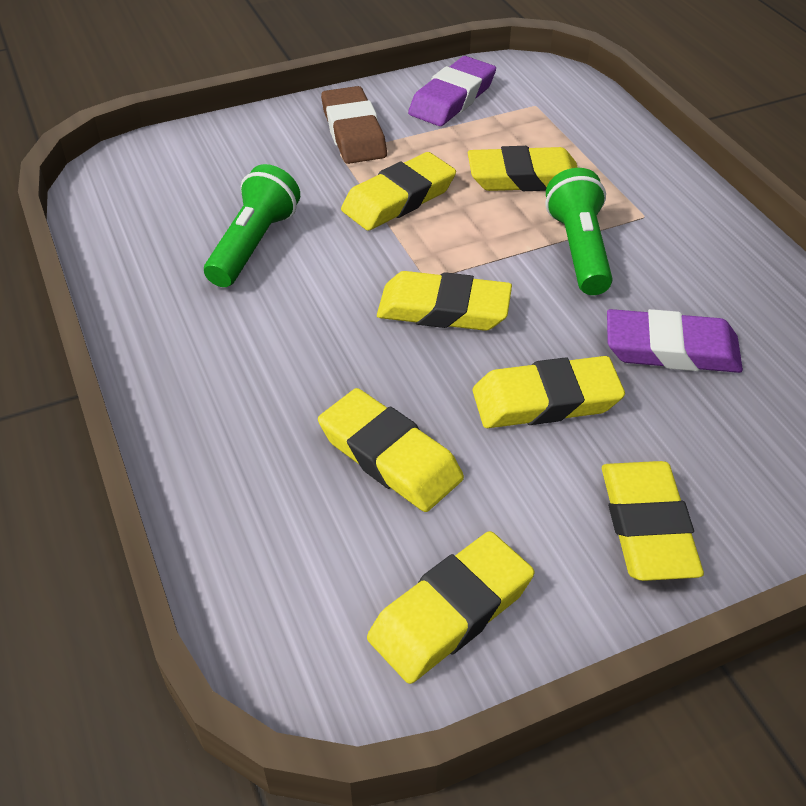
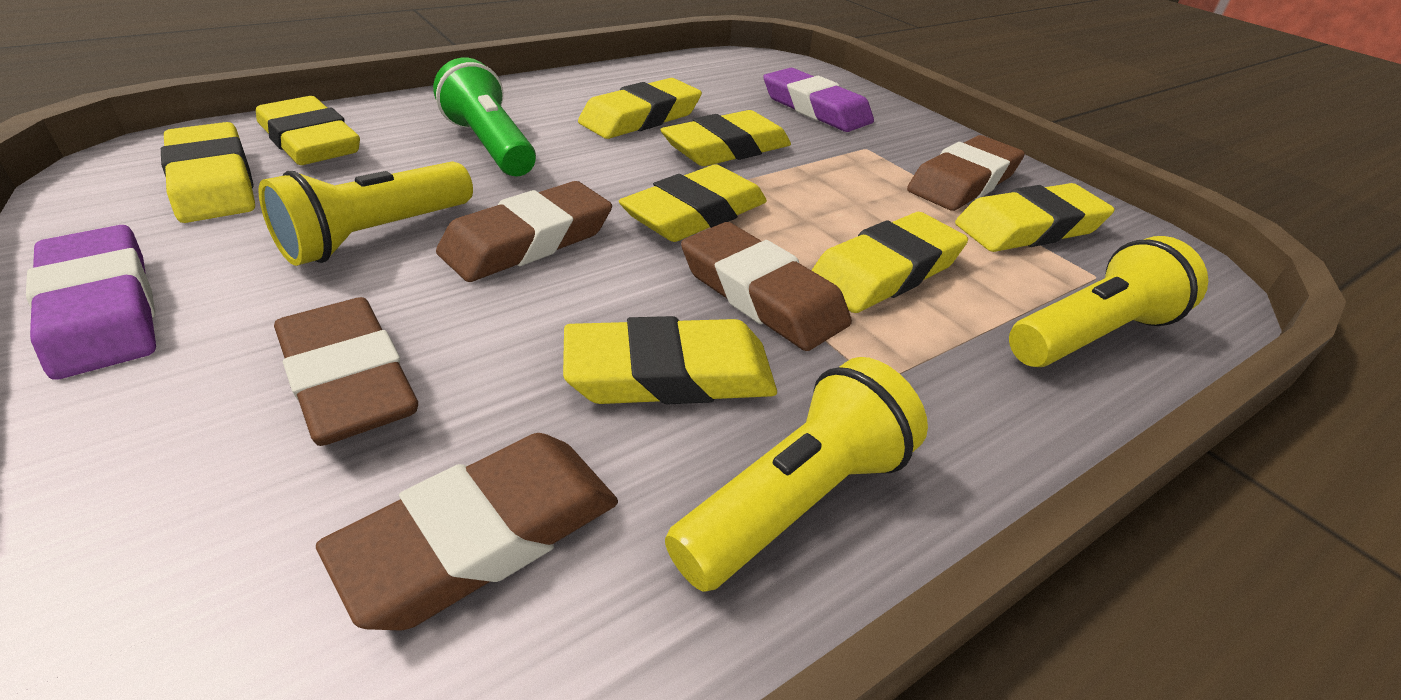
brown eraser: 1 -> 5
green flashlight: 2 -> 1
yellow eraser: 7 -> 8
yellow flashlight: 0 -> 3

